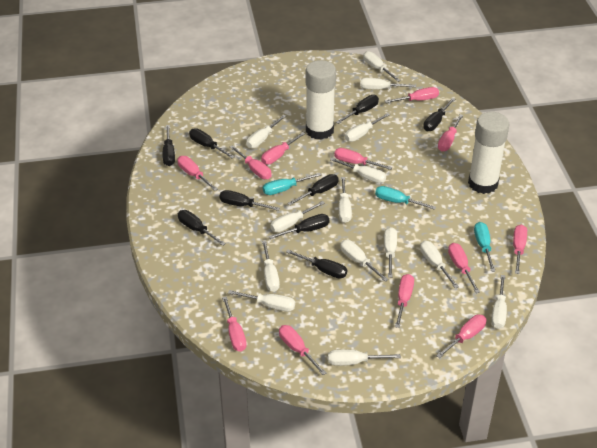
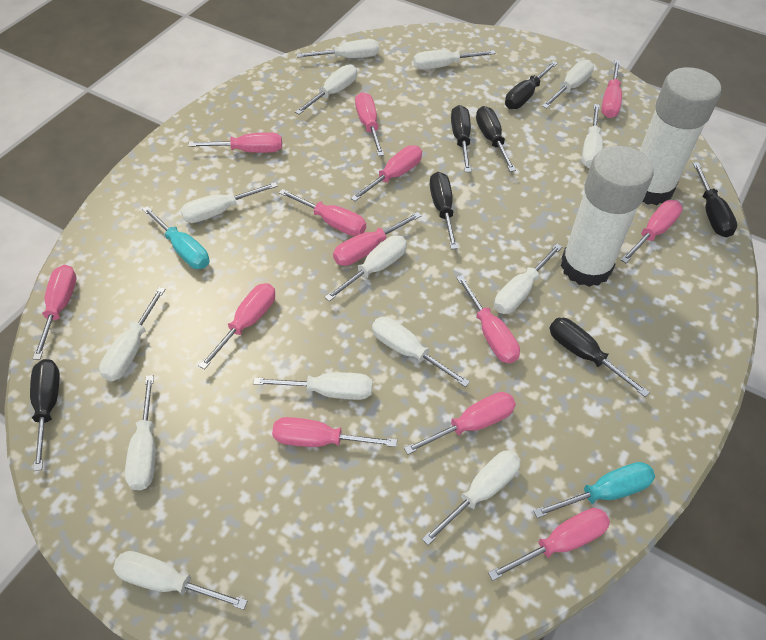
black screwdriver: 9 -> 7
pink screwdriver: 12 -> 13
turquoise screwdriver: 3 -> 2

